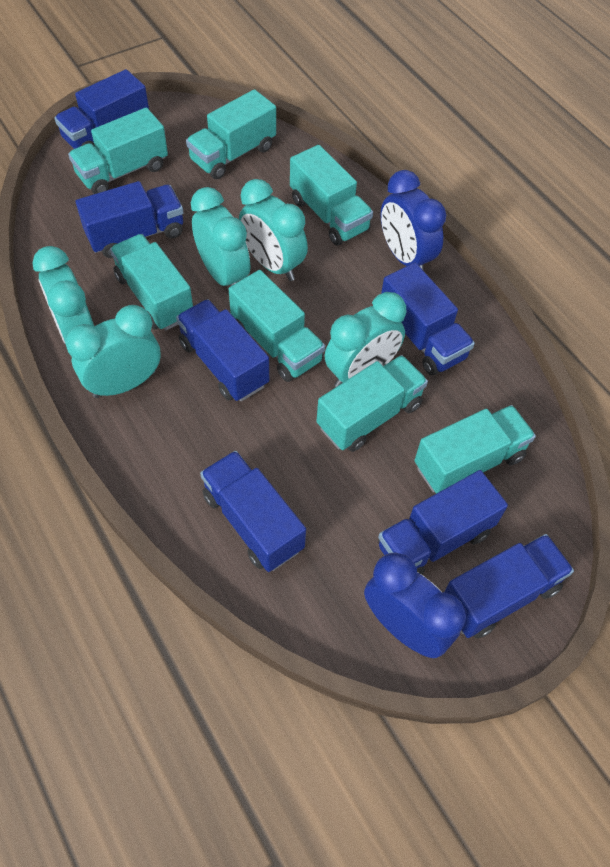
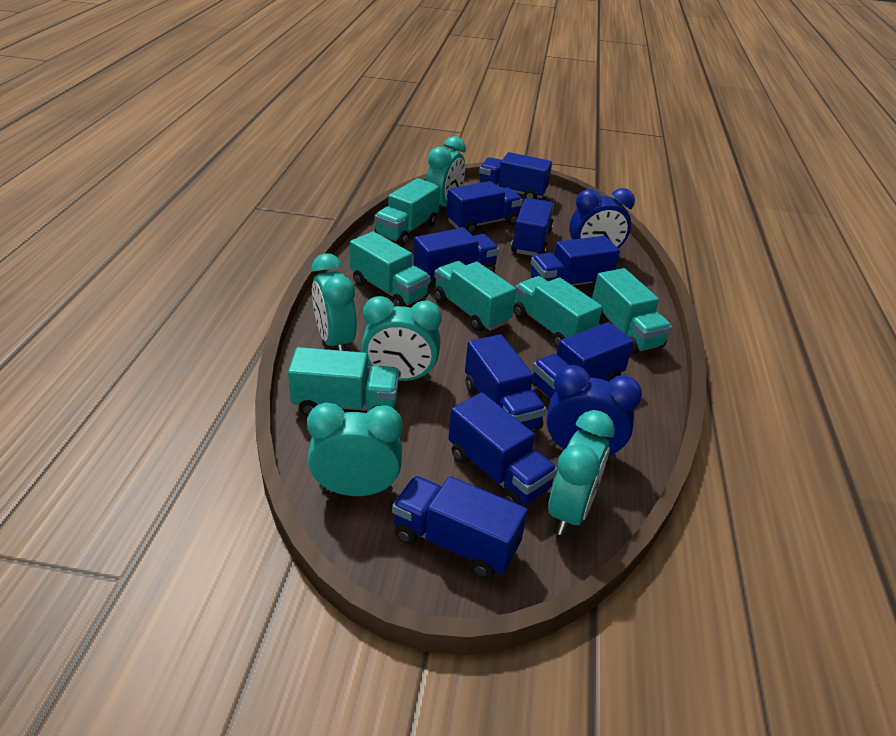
blue truck: 7 -> 9
turquoise truck: 7 -> 6

